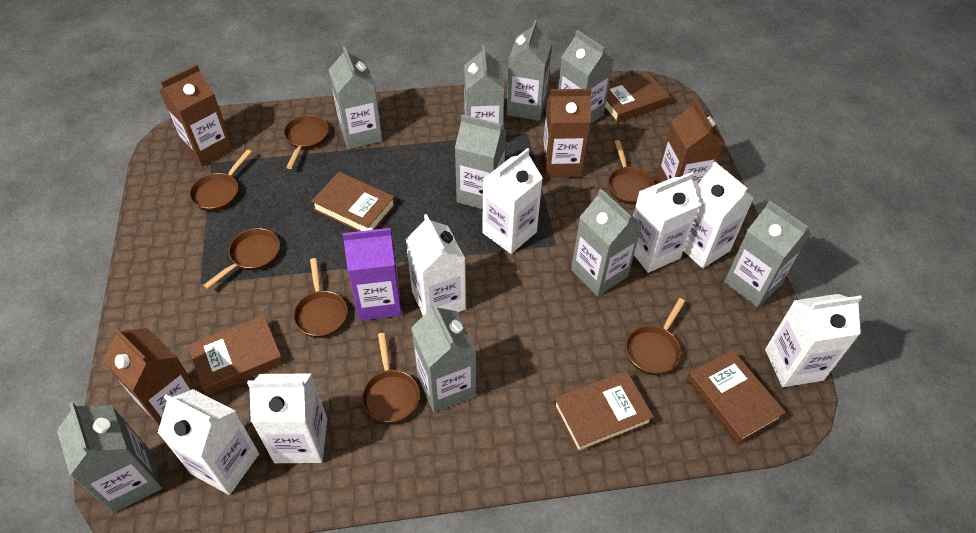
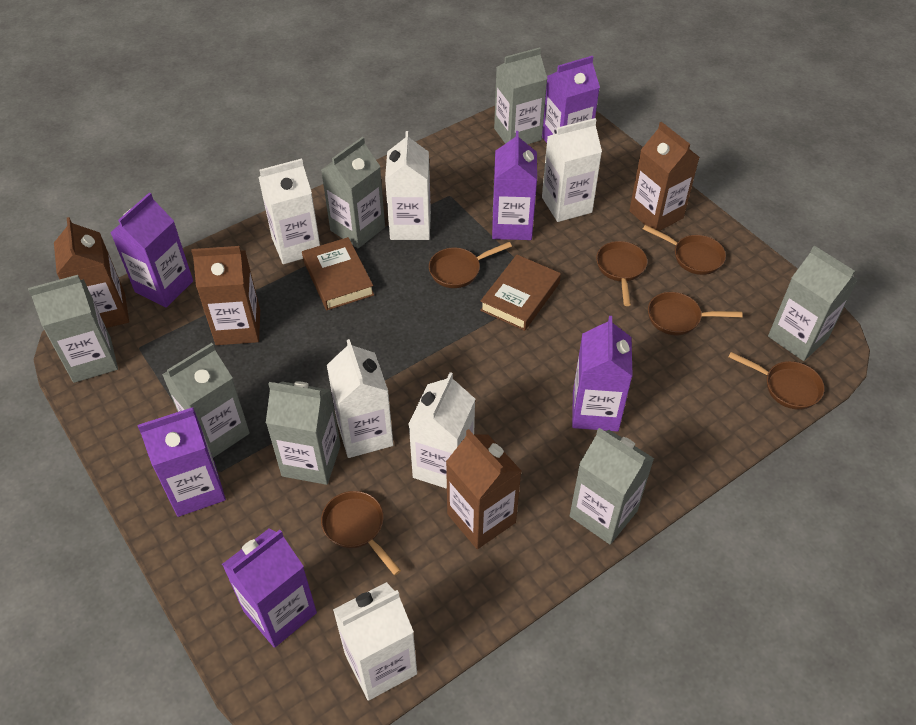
brown book: 5 -> 2
brown pan: 7 -> 6
grey carton: 9 -> 7
purple carton: 1 -> 6
white carton: 7 -> 6

